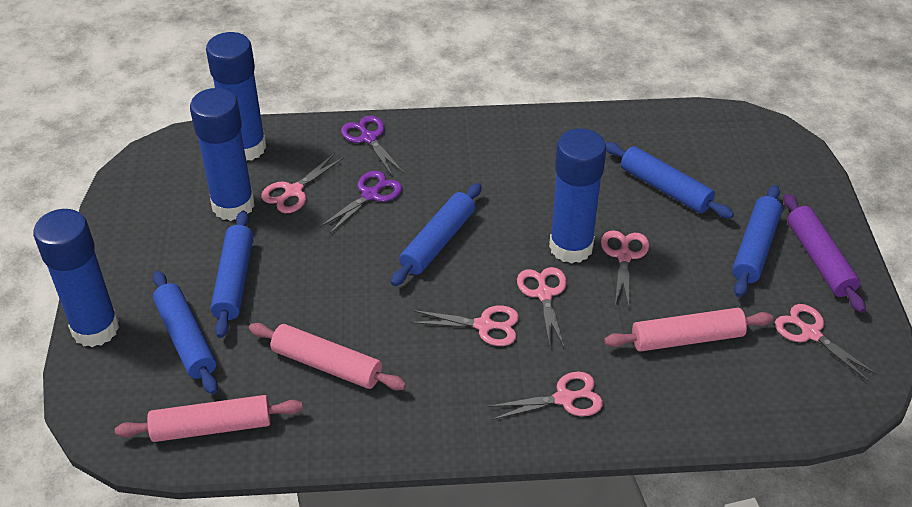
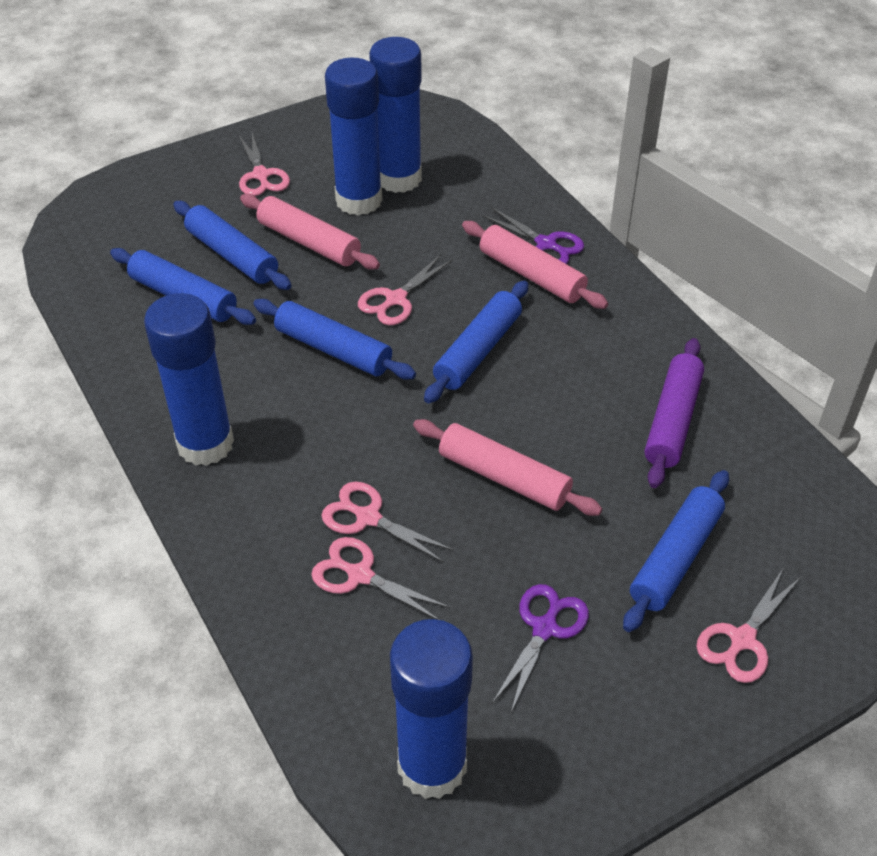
pink scissors: 6 -> 5

